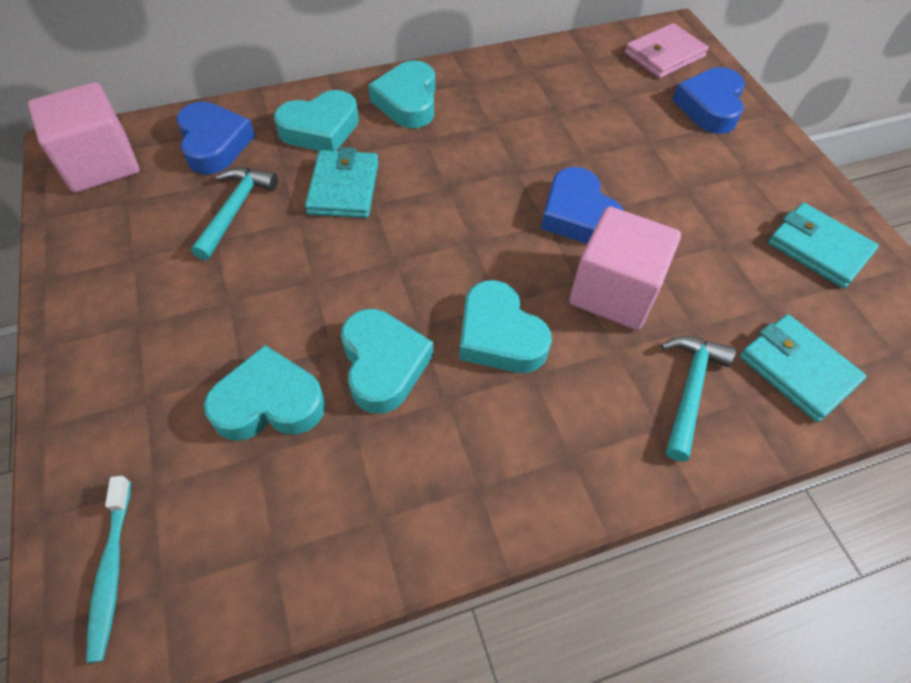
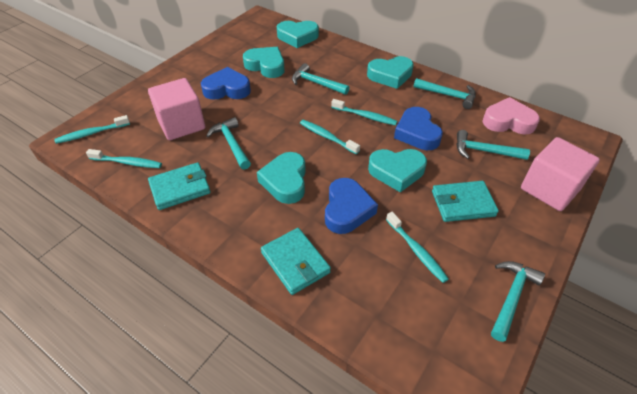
pink heart: 0 -> 1
pink wallet: 1 -> 0
turquoise hammer: 2 -> 5
turquoise toothbrush: 1 -> 5

